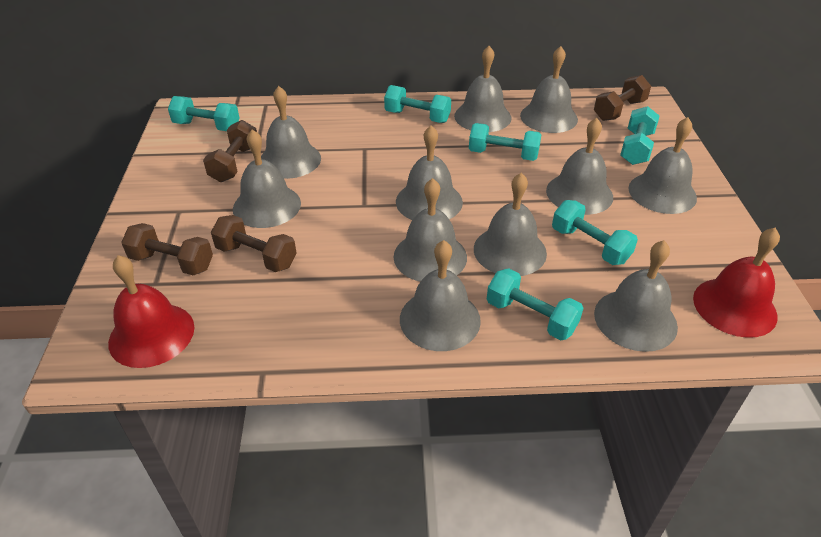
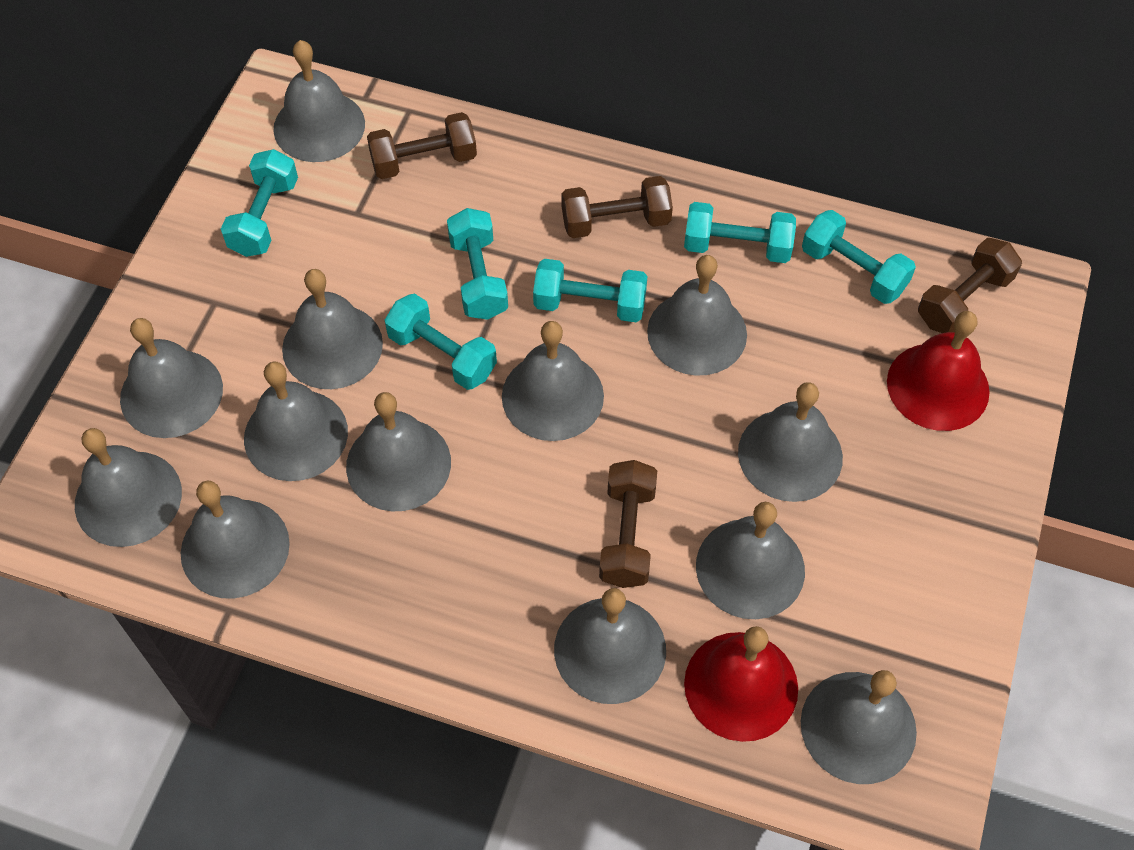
grey bell: 11 -> 13

